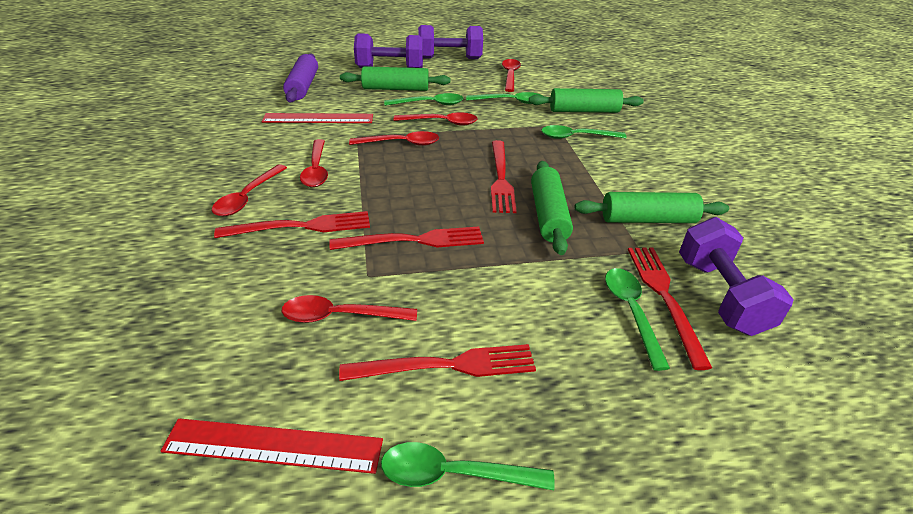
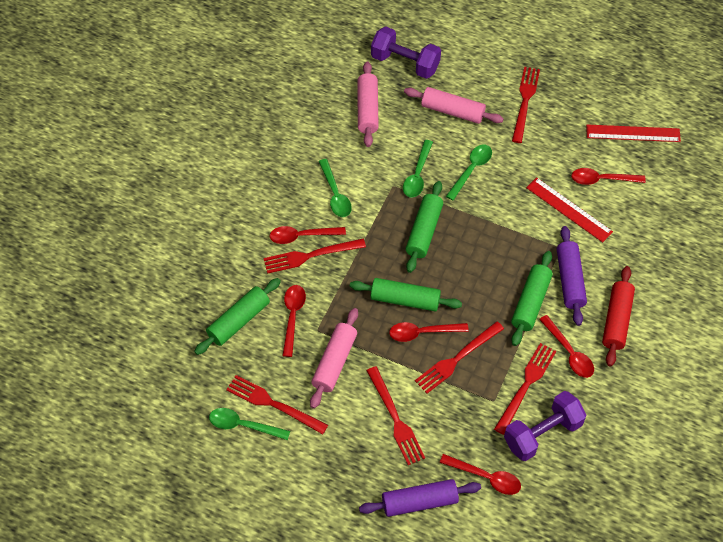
green spoon: 5 -> 4
pink rolling pin: 0 -> 3
purple dumbbell: 3 -> 2
purple rolling pin: 1 -> 2
red fork: 5 -> 6
red rolling pin: 0 -> 1

